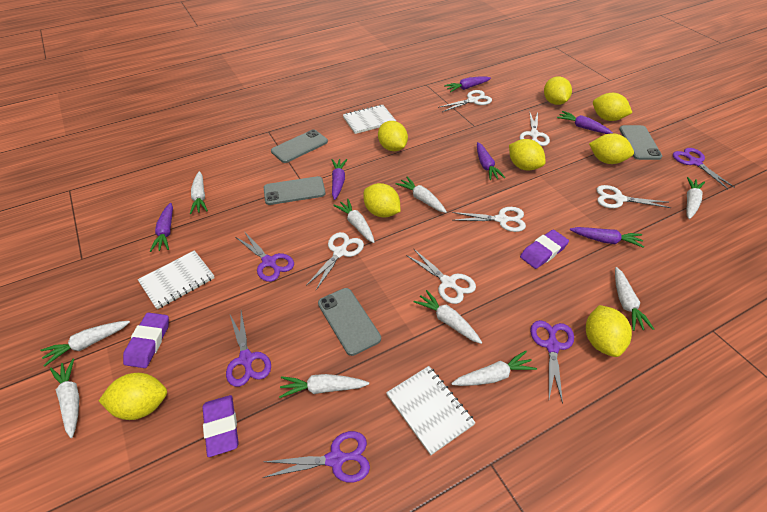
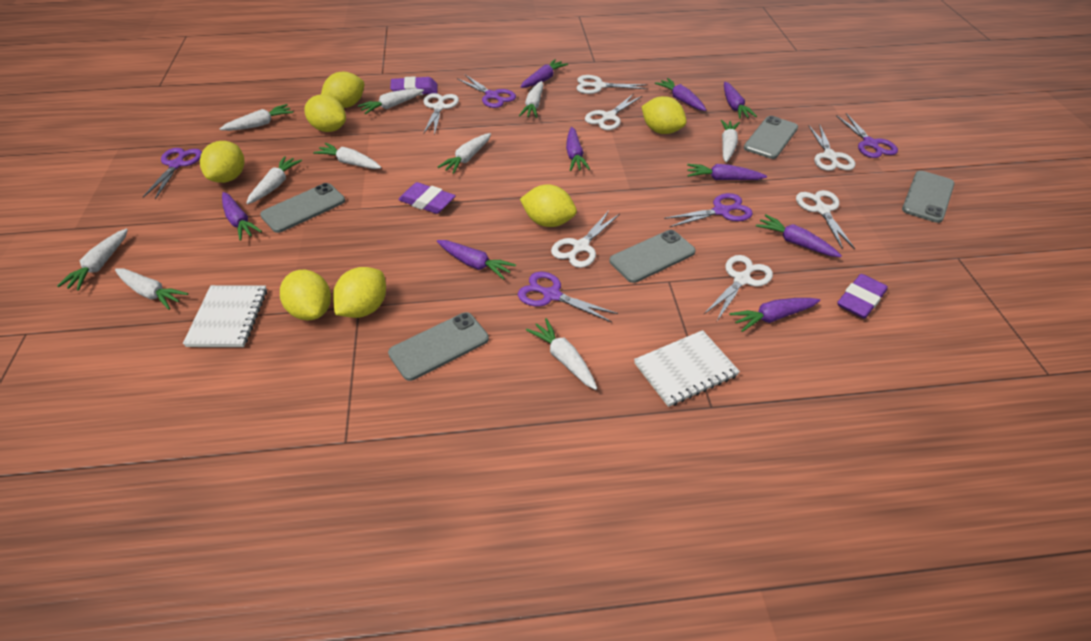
grey phone: 4 -> 5
purple carrot: 6 -> 9
white notebook: 3 -> 2
white scissors: 6 -> 7
yellow lemon: 8 -> 7

